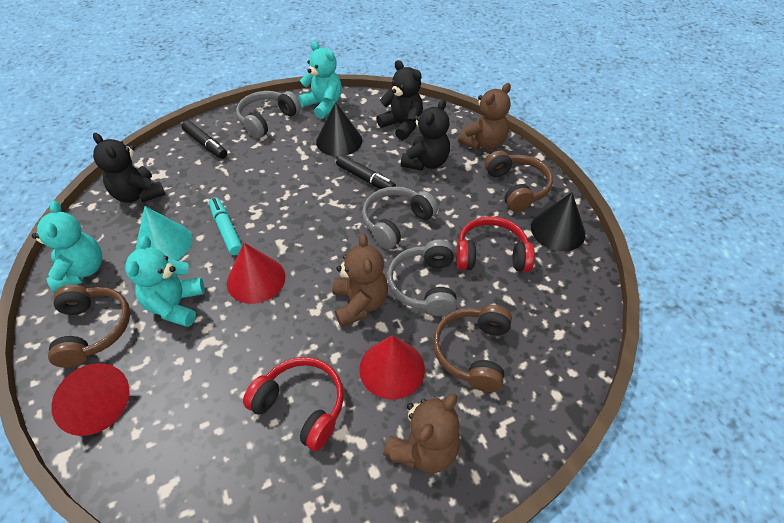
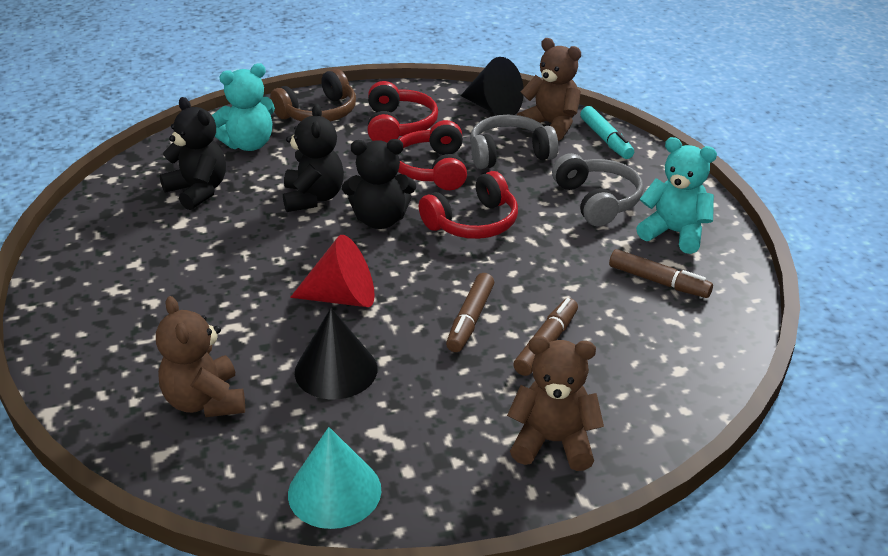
black marker: 2 -> 0
brown headphones: 3 -> 1
brown marker: 0 -> 3
grey headphones: 3 -> 2
red cone: 3 -> 1
red headphones: 2 -> 3
turquoise teddy bear: 3 -> 2

